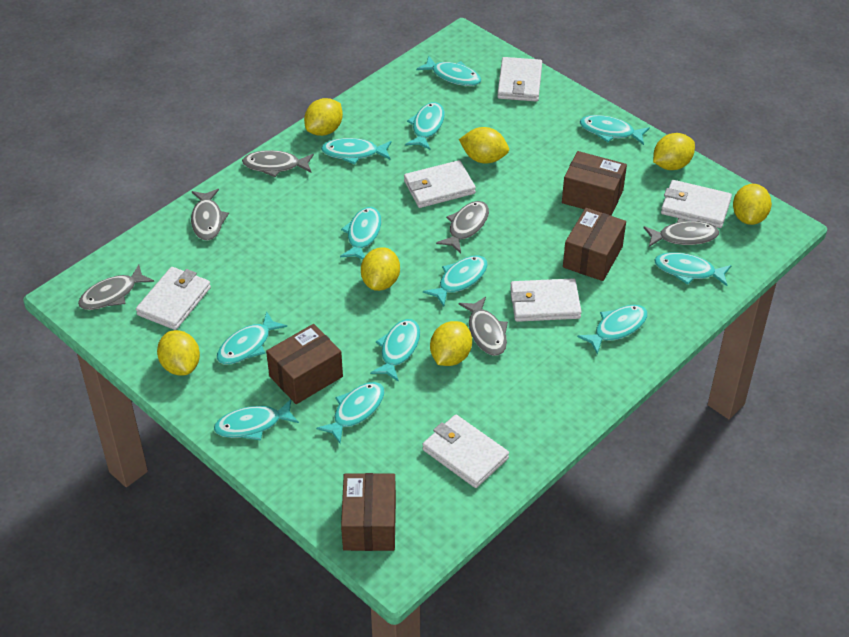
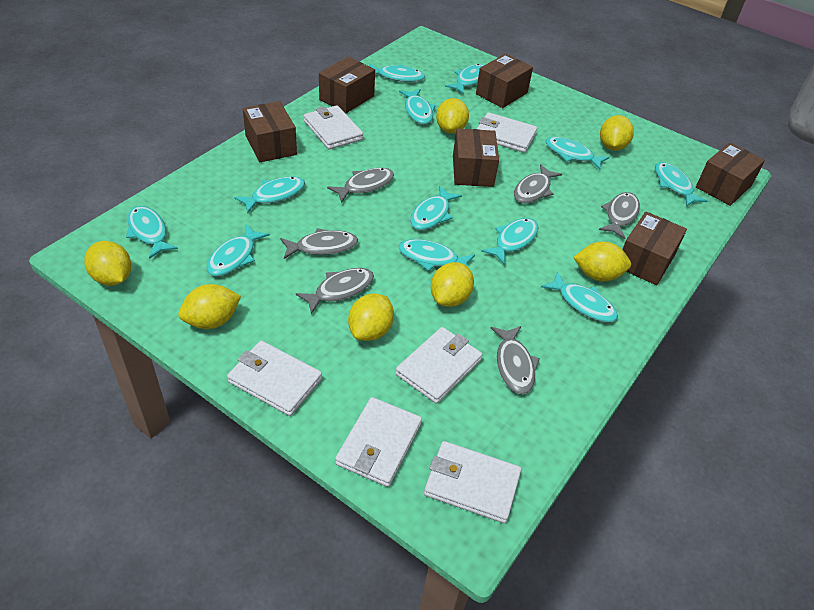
brown box: 4 -> 6

